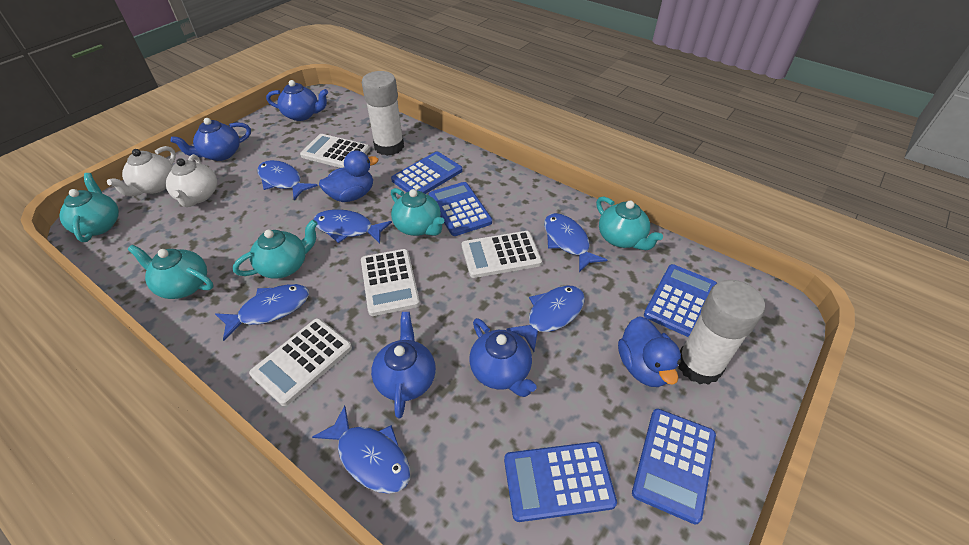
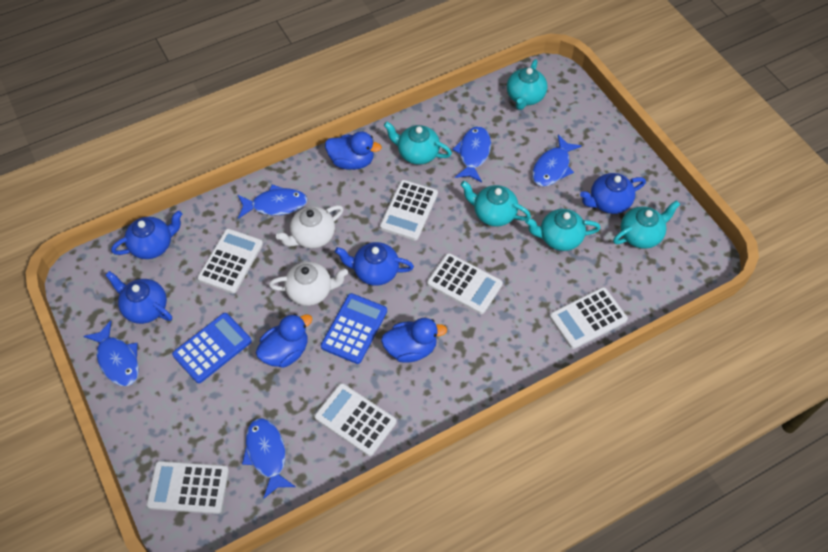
blue calculator: 5 -> 2
blue duck: 2 -> 3
blue fish: 6 -> 5
white calculator: 4 -> 6
white glue stick: 2 -> 0

